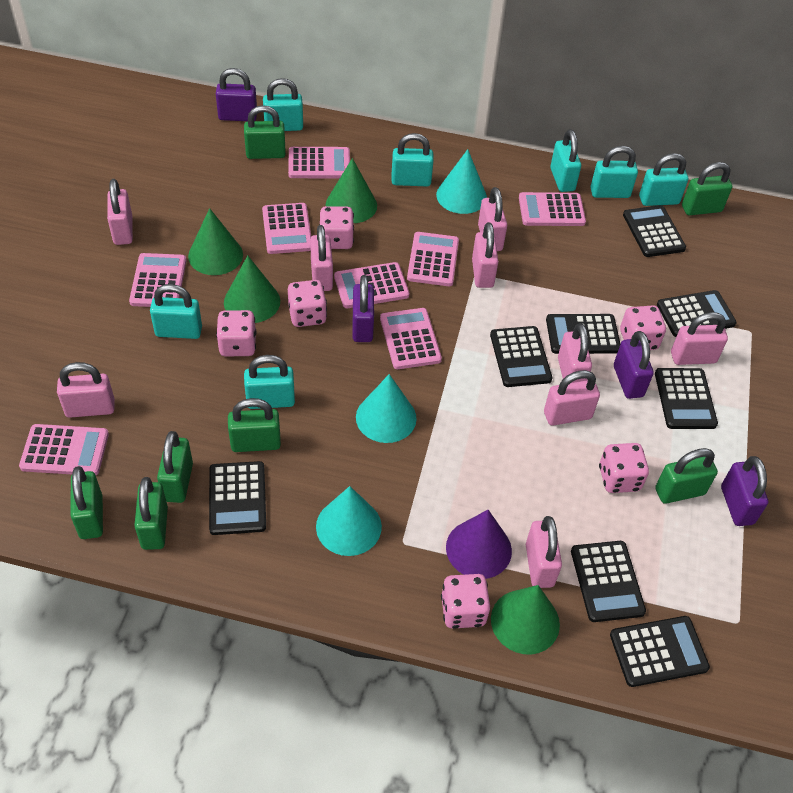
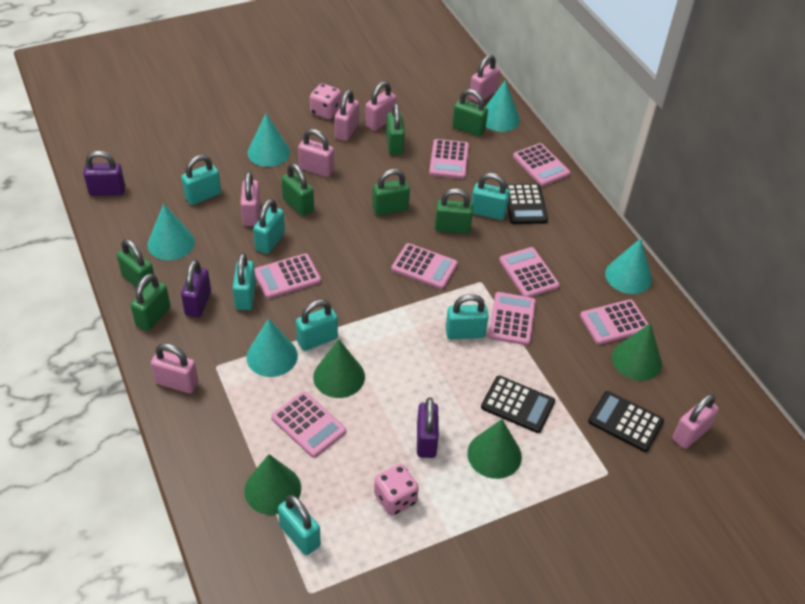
black calculator: 8 -> 3
pink dice: 6 -> 2
pink padlock: 9 -> 7
purple cone: 1 -> 0
purple padlock: 4 -> 3
turquoise cone: 3 -> 5

